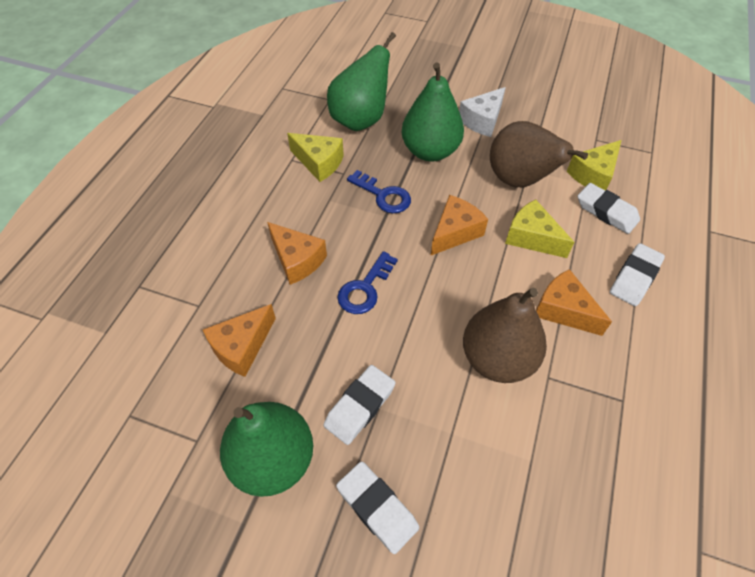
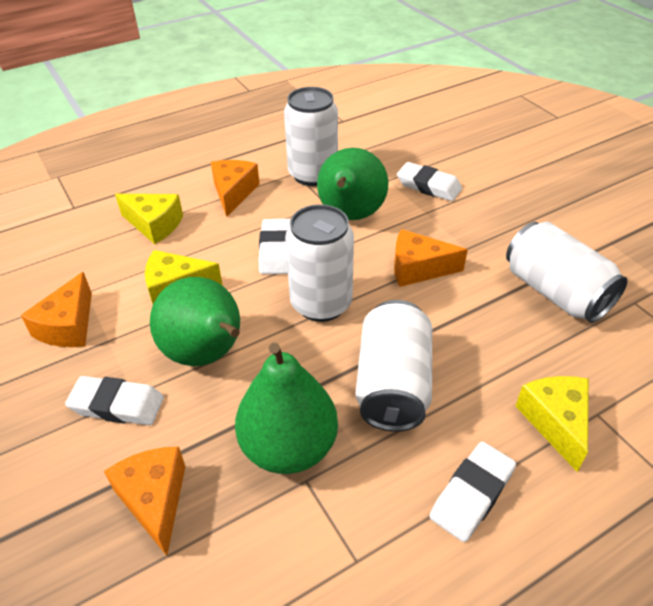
blue key: 2 -> 0
brown pear: 2 -> 0
white can: 0 -> 4
white cheese: 1 -> 0

